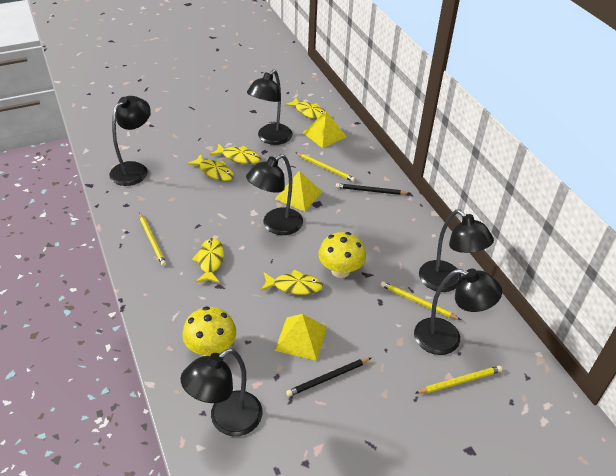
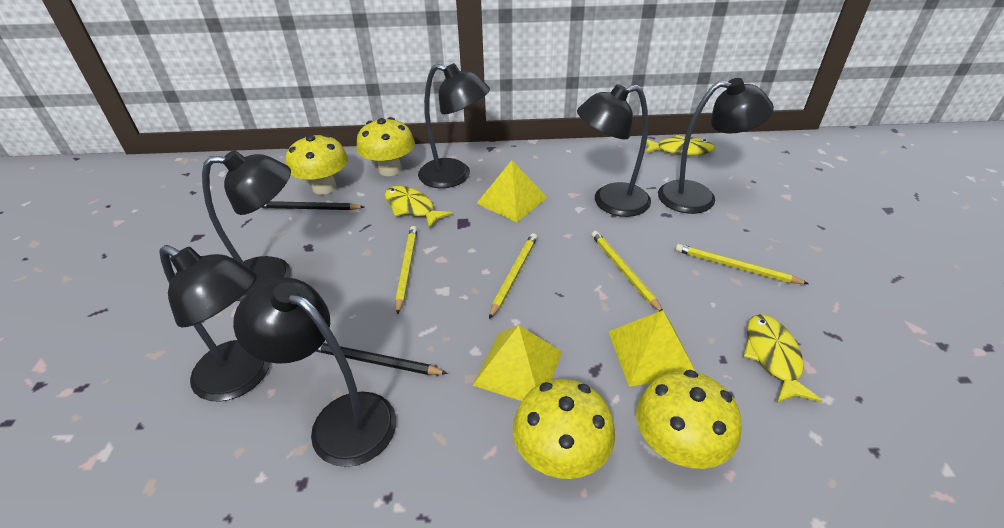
yellow fish: 5 -> 3
yellow mushroom: 2 -> 4

